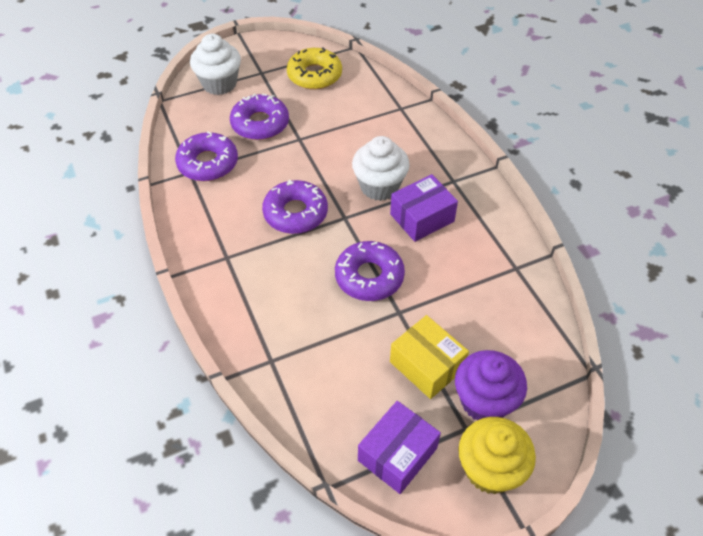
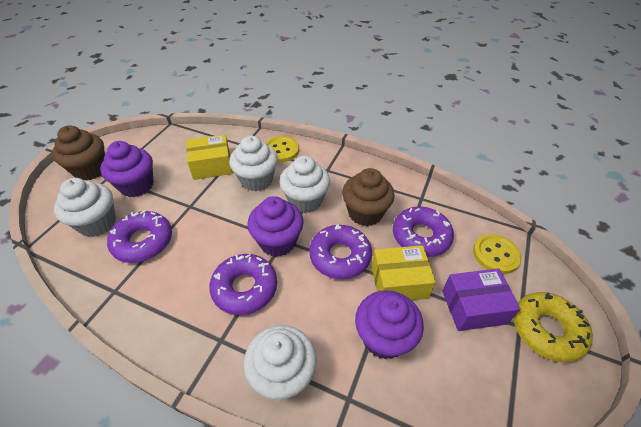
brown cupcake: 0 -> 2
purple box: 2 -> 1
purple cupcake: 1 -> 3
white cupcake: 2 -> 4
yellow box: 1 -> 2
yellow button: 0 -> 2
yellow cupcake: 1 -> 0

